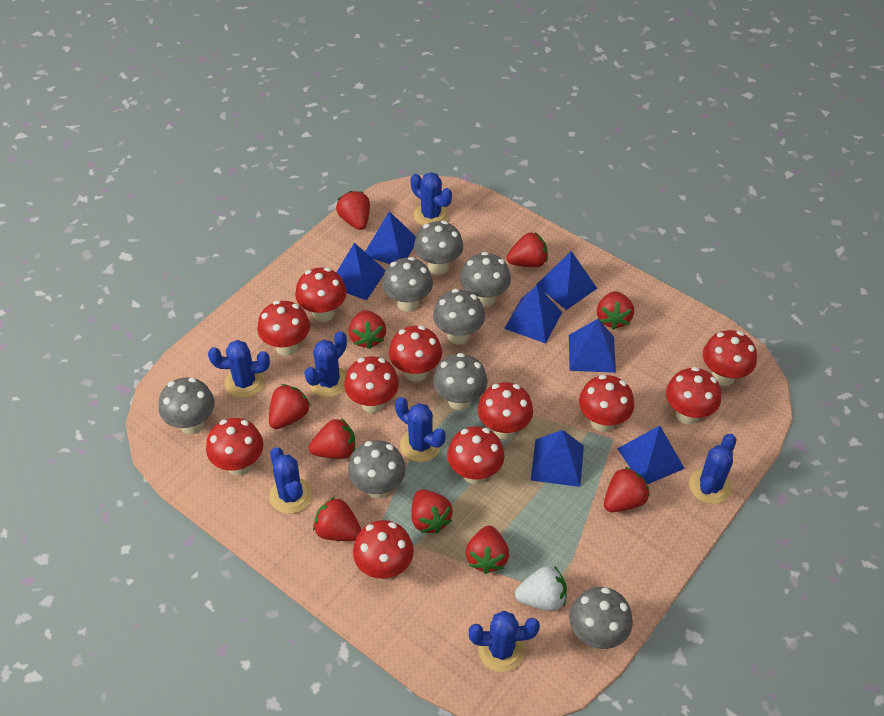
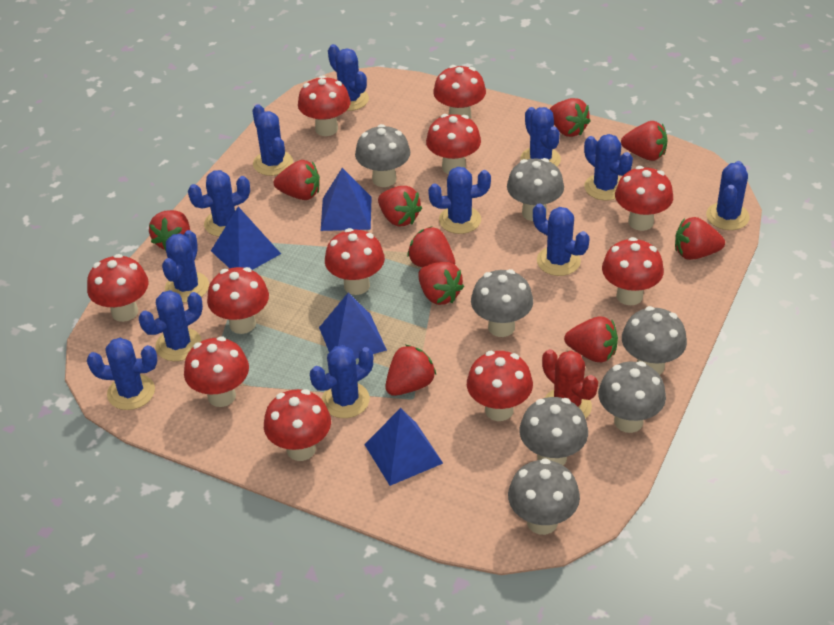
blue cactus: 7 -> 12
blue pyramid: 7 -> 4
grey mushroom: 8 -> 7
red cactus: 0 -> 1
white strawberry: 1 -> 0

